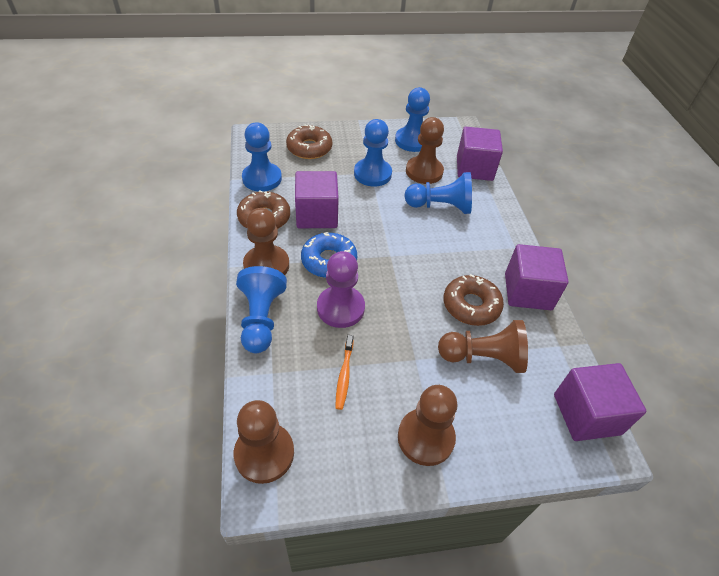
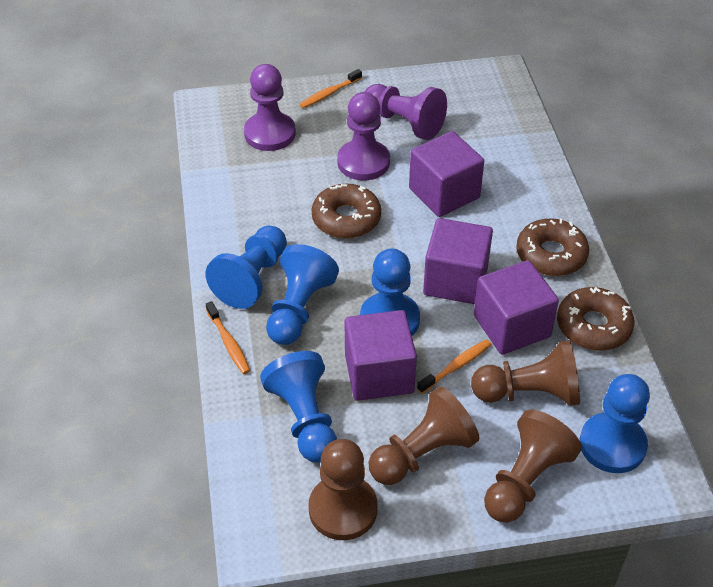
blue donut: 1 -> 0
brown pawn: 5 -> 4
orange toothbrush: 1 -> 3
purple pawn: 1 -> 3

